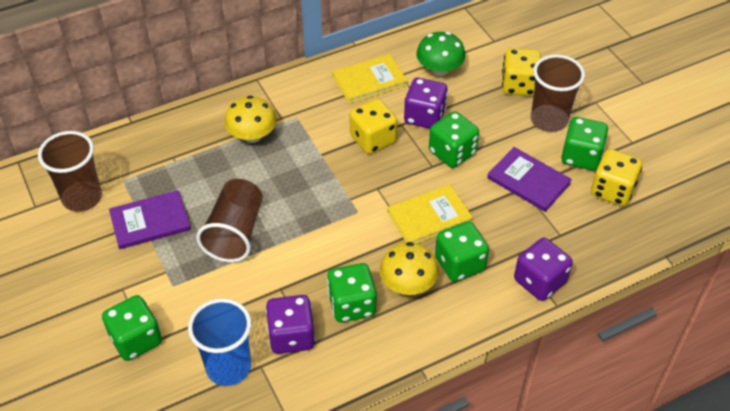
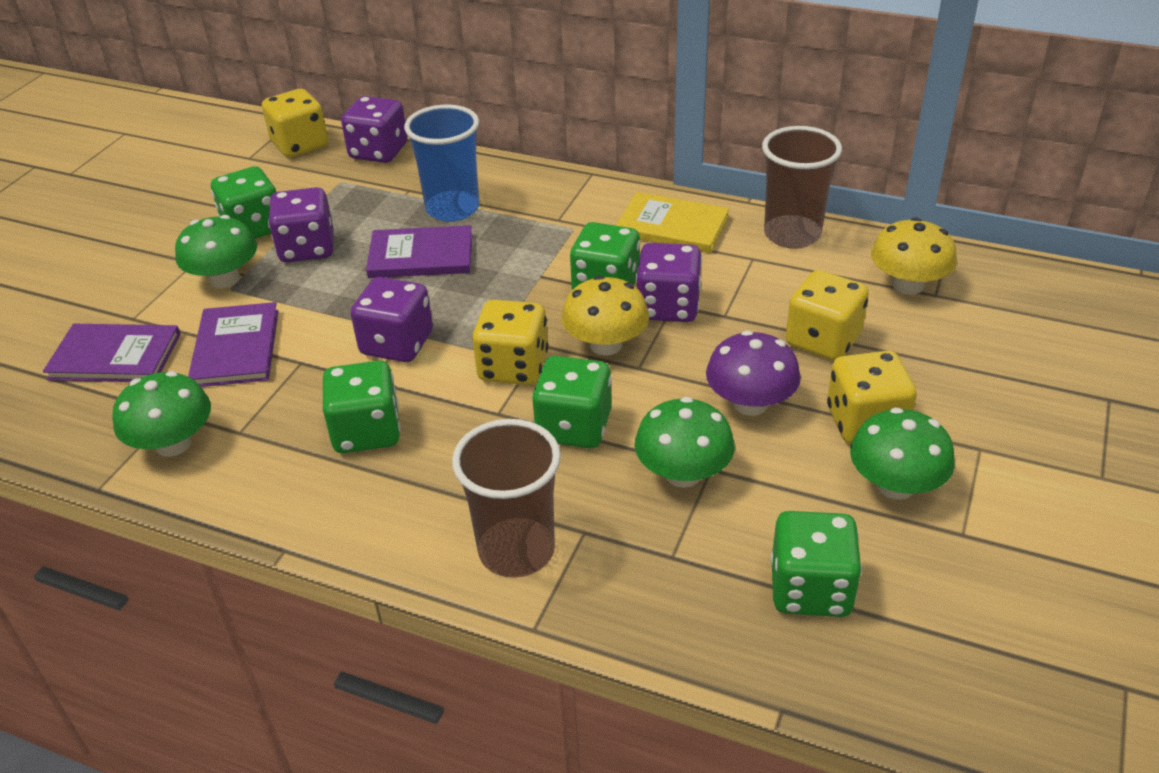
brown cup: 3 -> 2
green mushroom: 1 -> 4
purple book: 2 -> 3
purple dice: 3 -> 4
purple mushroom: 0 -> 1
yellow book: 2 -> 1
yellow dice: 3 -> 4

